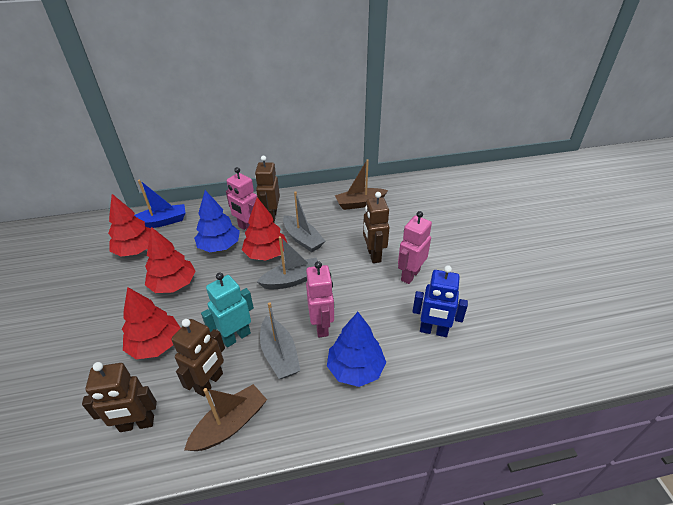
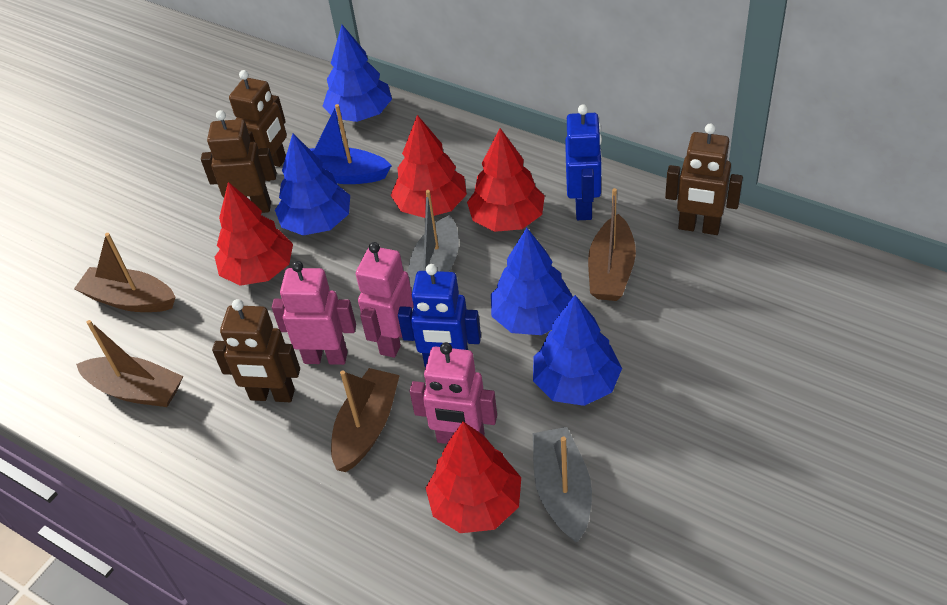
blue robot: 1 -> 2
blue tree: 2 -> 4
brown boat: 2 -> 4
grey boat: 3 -> 2
turquoise robot: 1 -> 0

